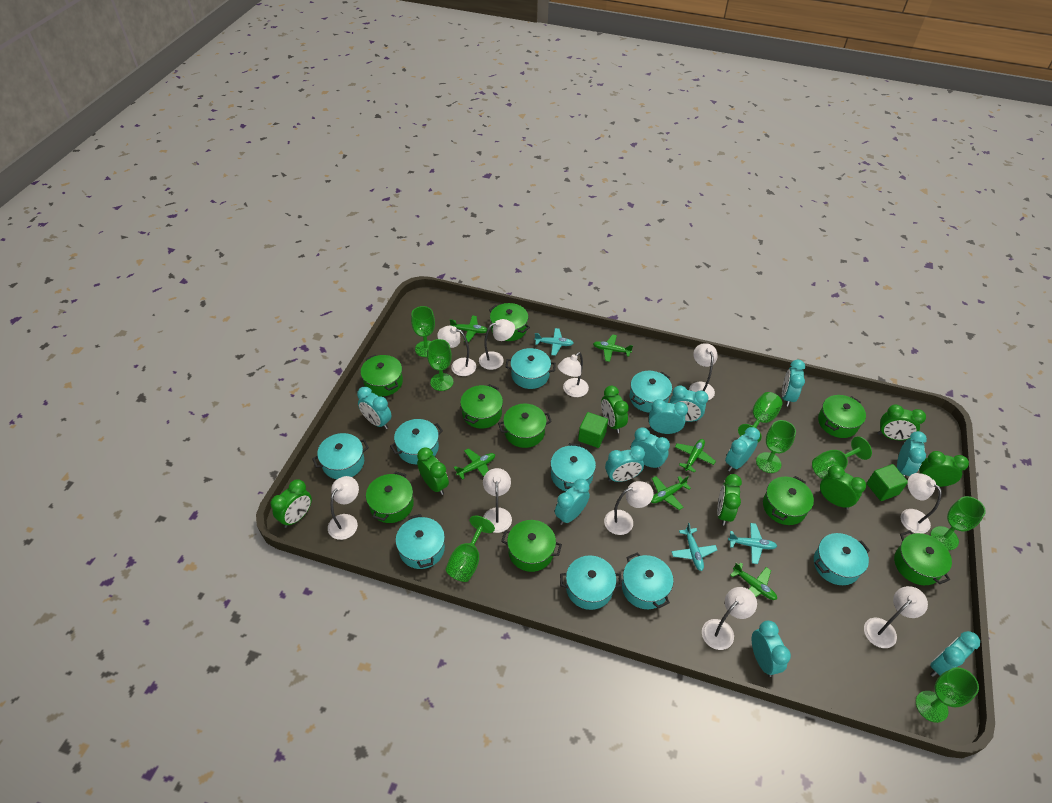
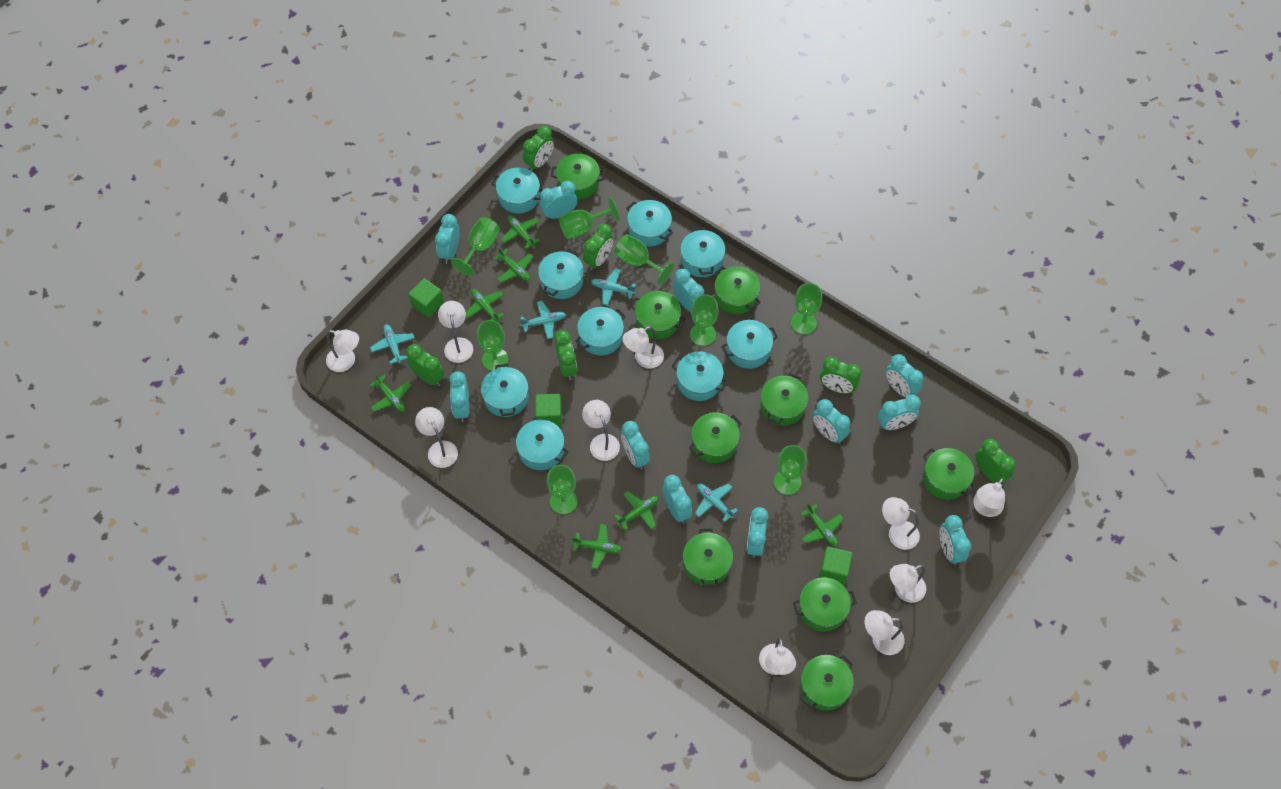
green clock: 7 -> 6
green cube: 2 -> 3
green plane: 6 -> 7
turquoise plane: 3 -> 4

